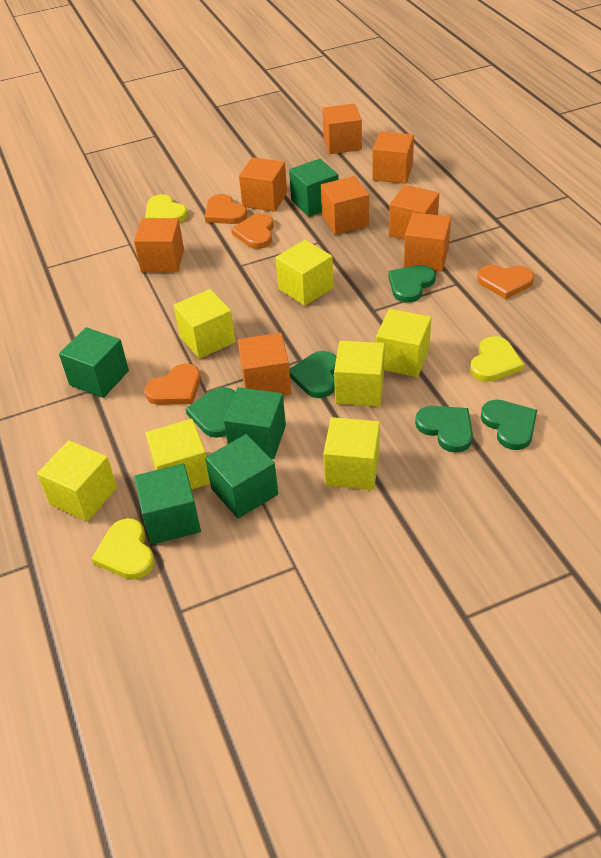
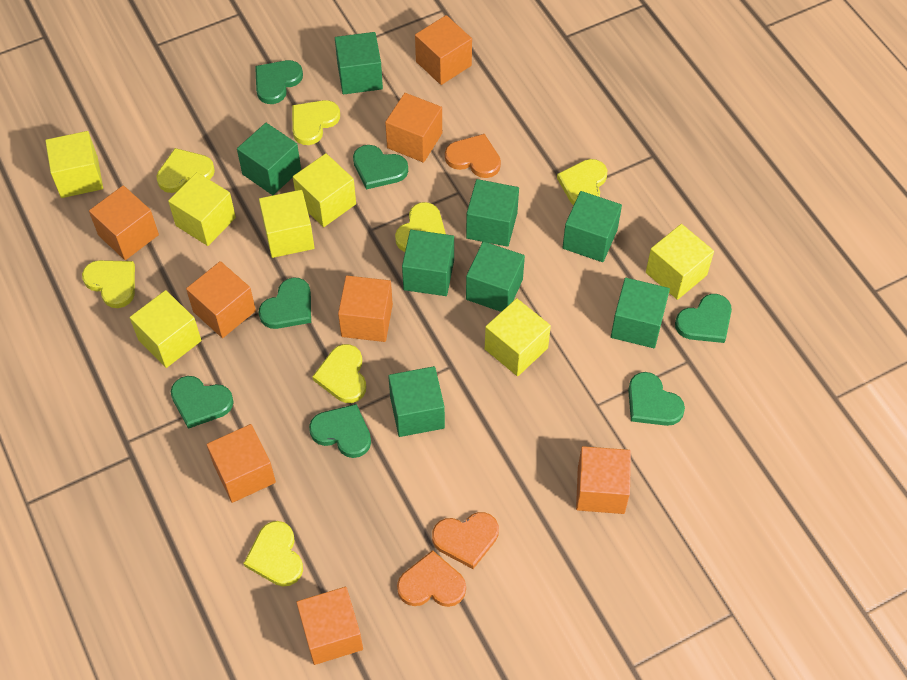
green cube: 5 -> 8
green heart: 5 -> 7
orange heart: 4 -> 3
yellow heart: 3 -> 7

